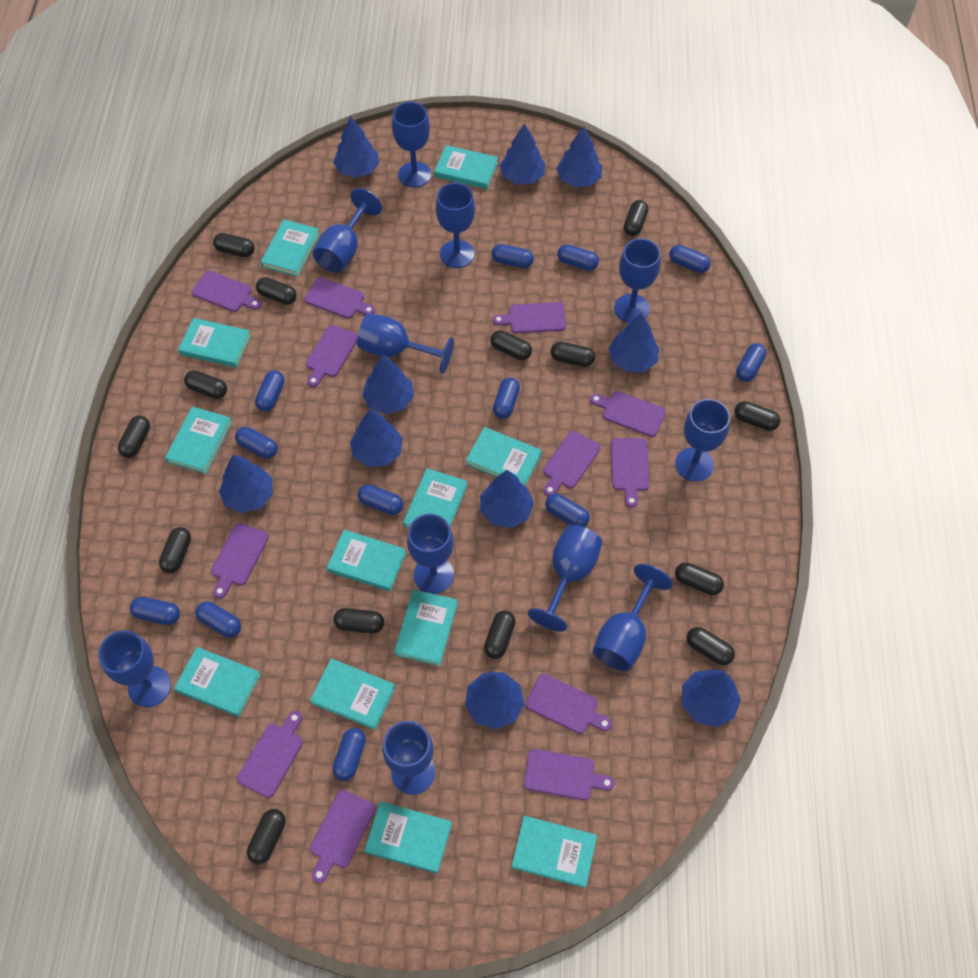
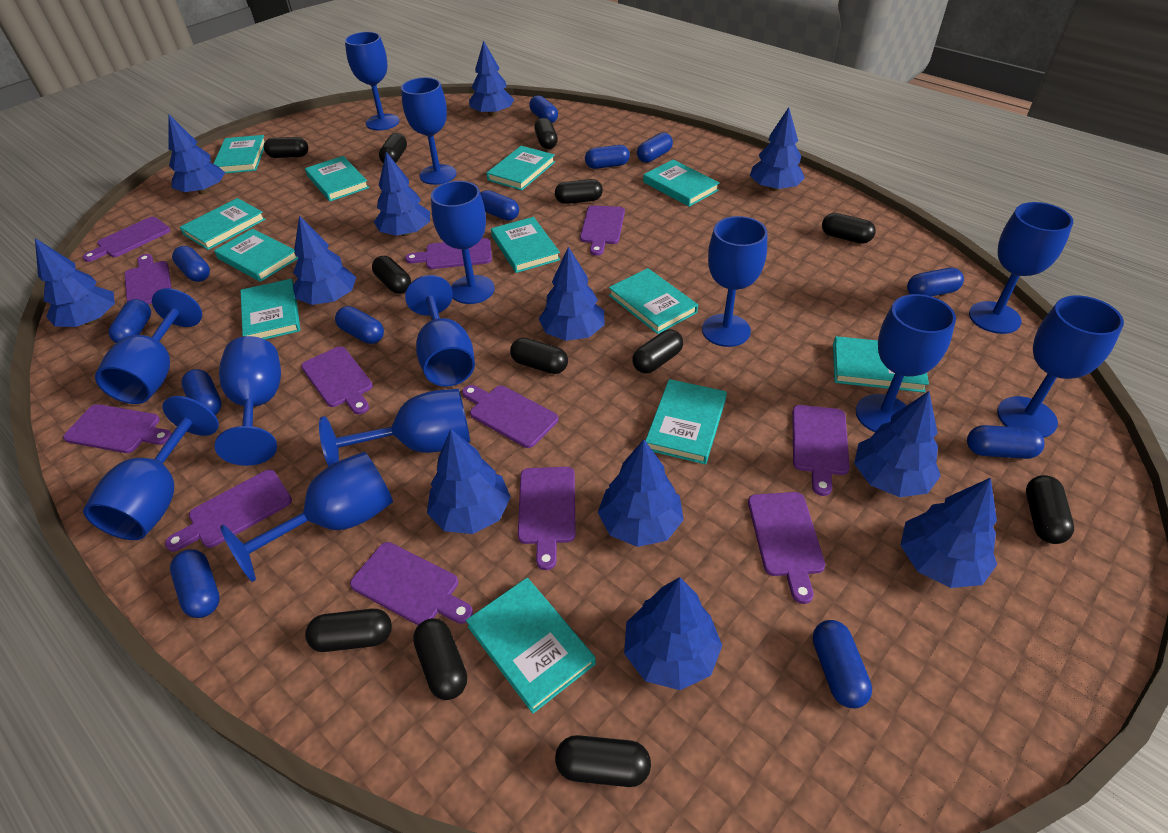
black capsule: 14 -> 12
blue goblet: 11 -> 13
blue tree: 10 -> 12

